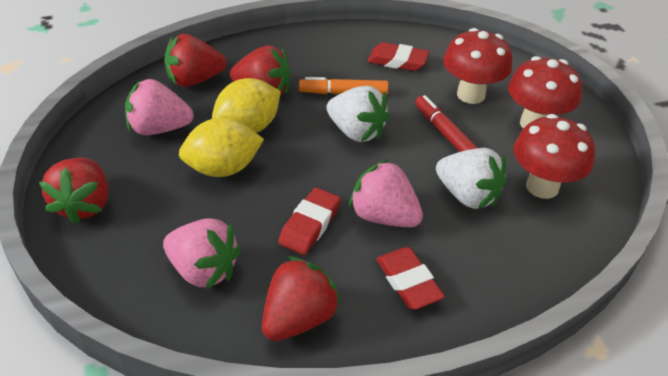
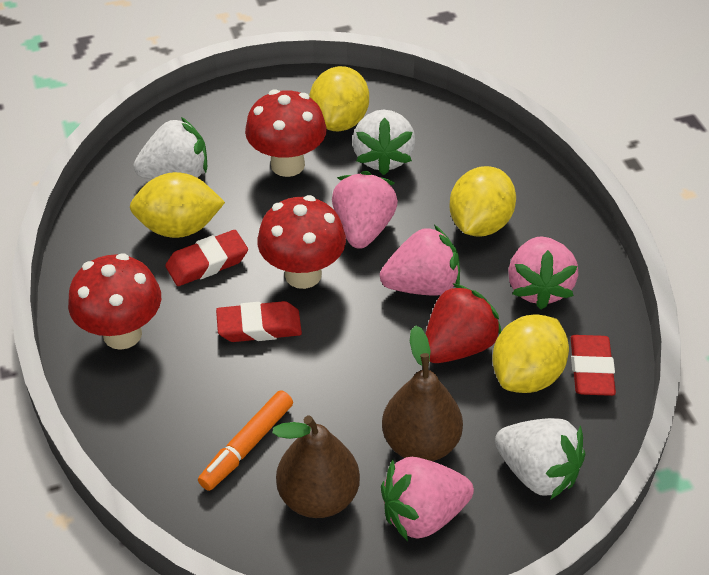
brown pear: 0 -> 2
pink strawberry: 3 -> 4
red marker: 1 -> 0
red strawberry: 4 -> 1
white strawberry: 2 -> 3
yellow lemon: 2 -> 4

